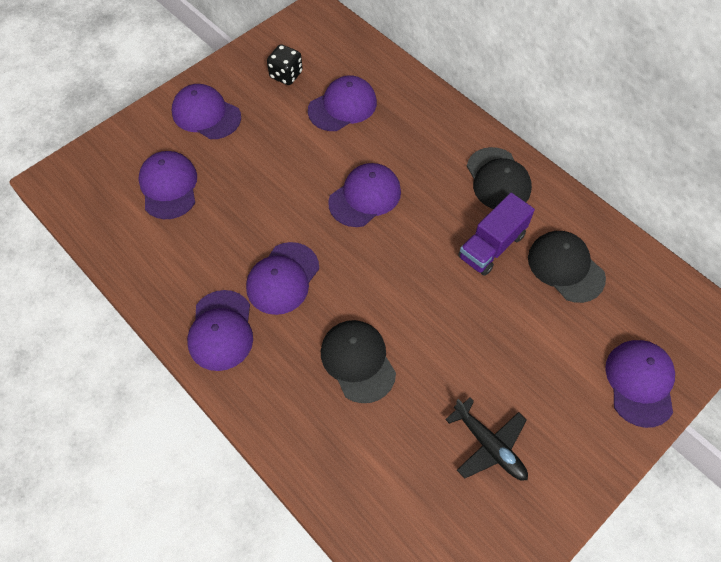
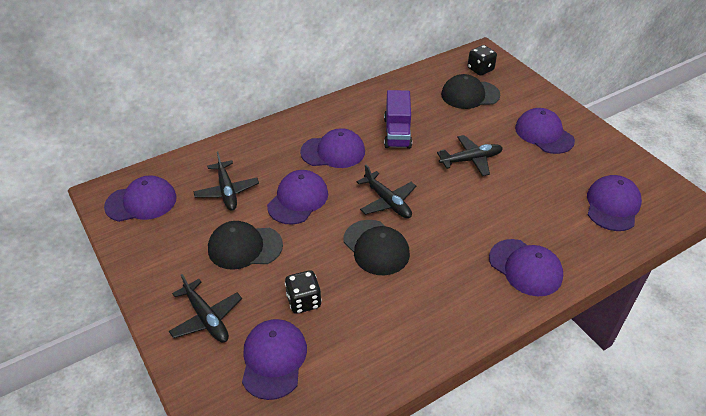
black dice: 1 -> 2
black plane: 1 -> 4

